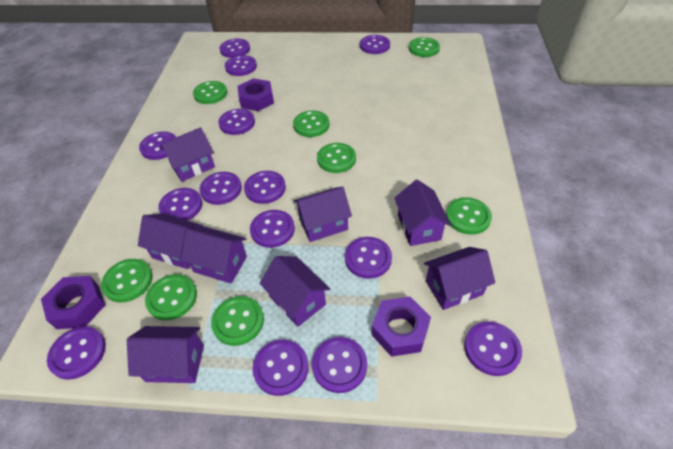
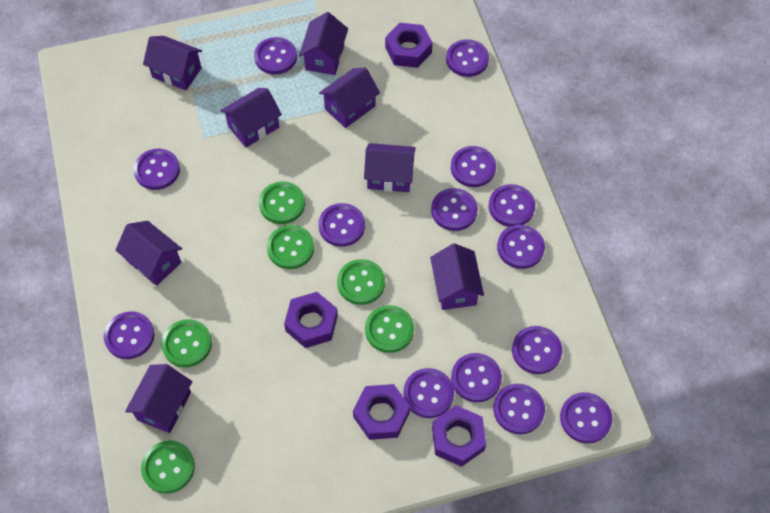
green button: 8 -> 6
purple nut: 3 -> 4

